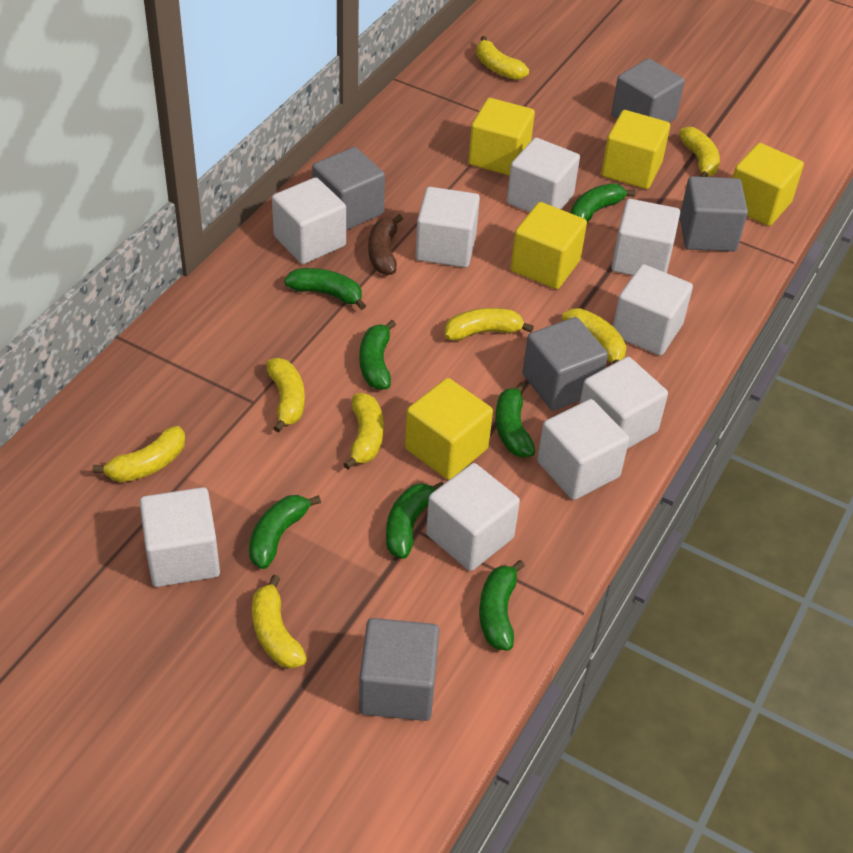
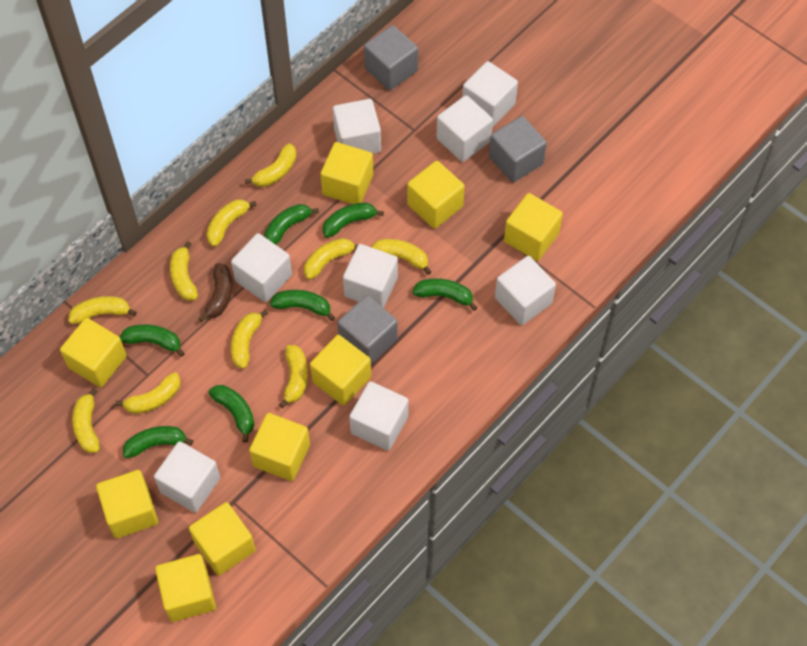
grey cube: 5 -> 3
white cube: 9 -> 8
yellow banana: 8 -> 10
yellow cube: 5 -> 9

